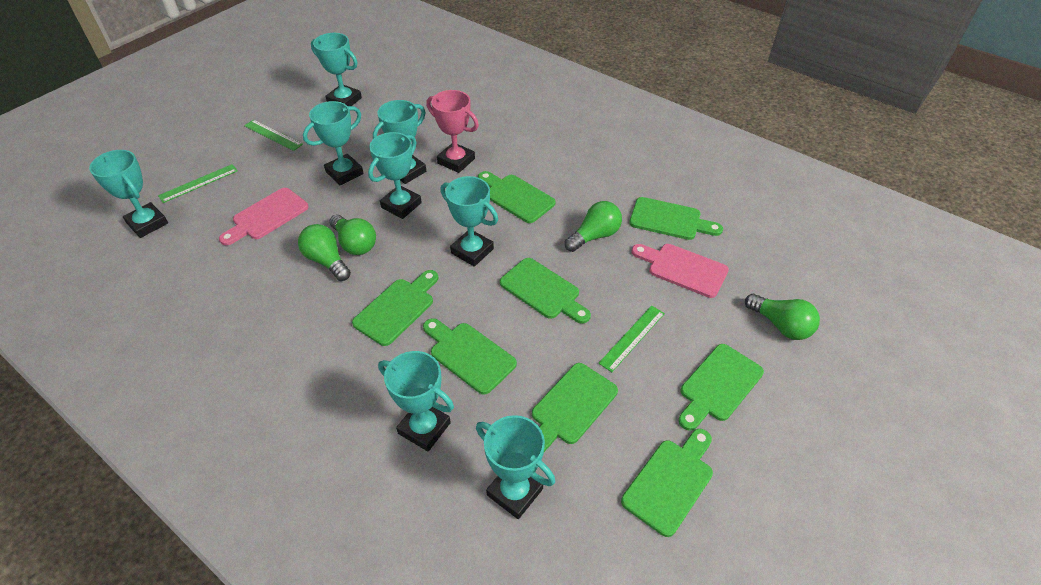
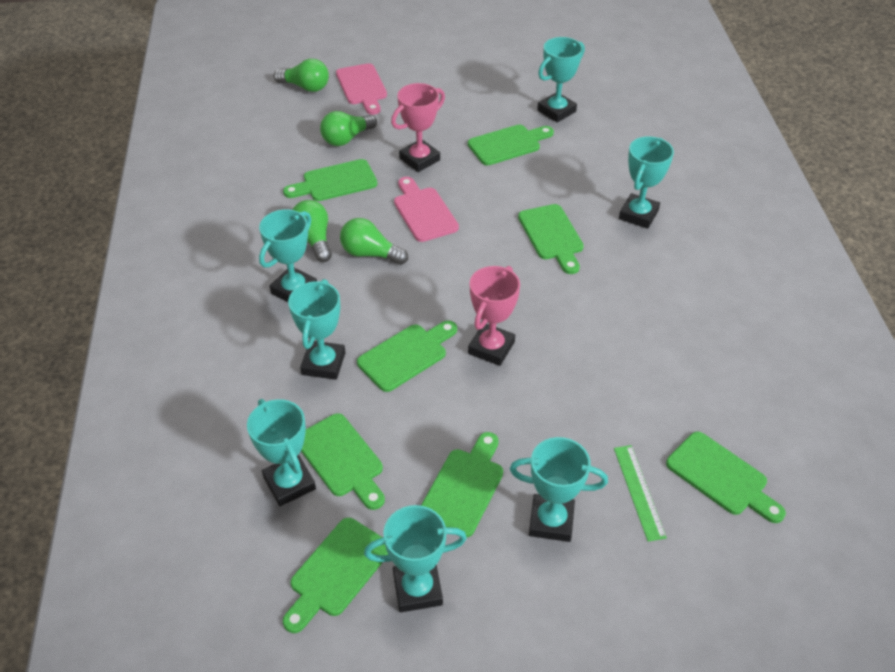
green ruler: 3 -> 1
pink trophy: 1 -> 2
turquoise trophy: 8 -> 7

